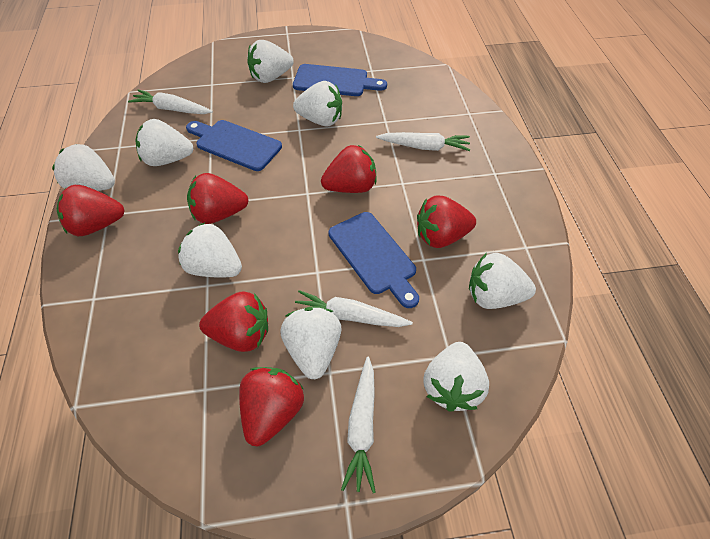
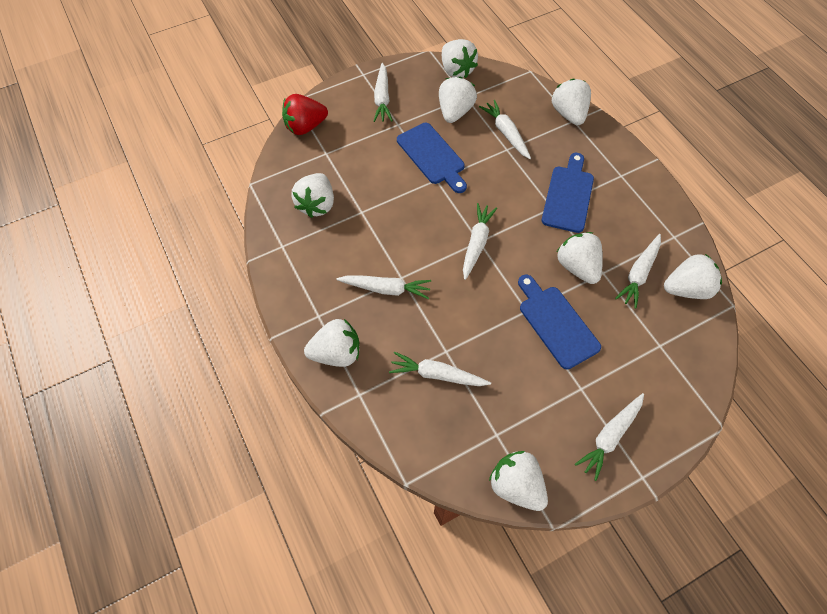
red strawberry: 6 -> 1
white carrot: 4 -> 7

